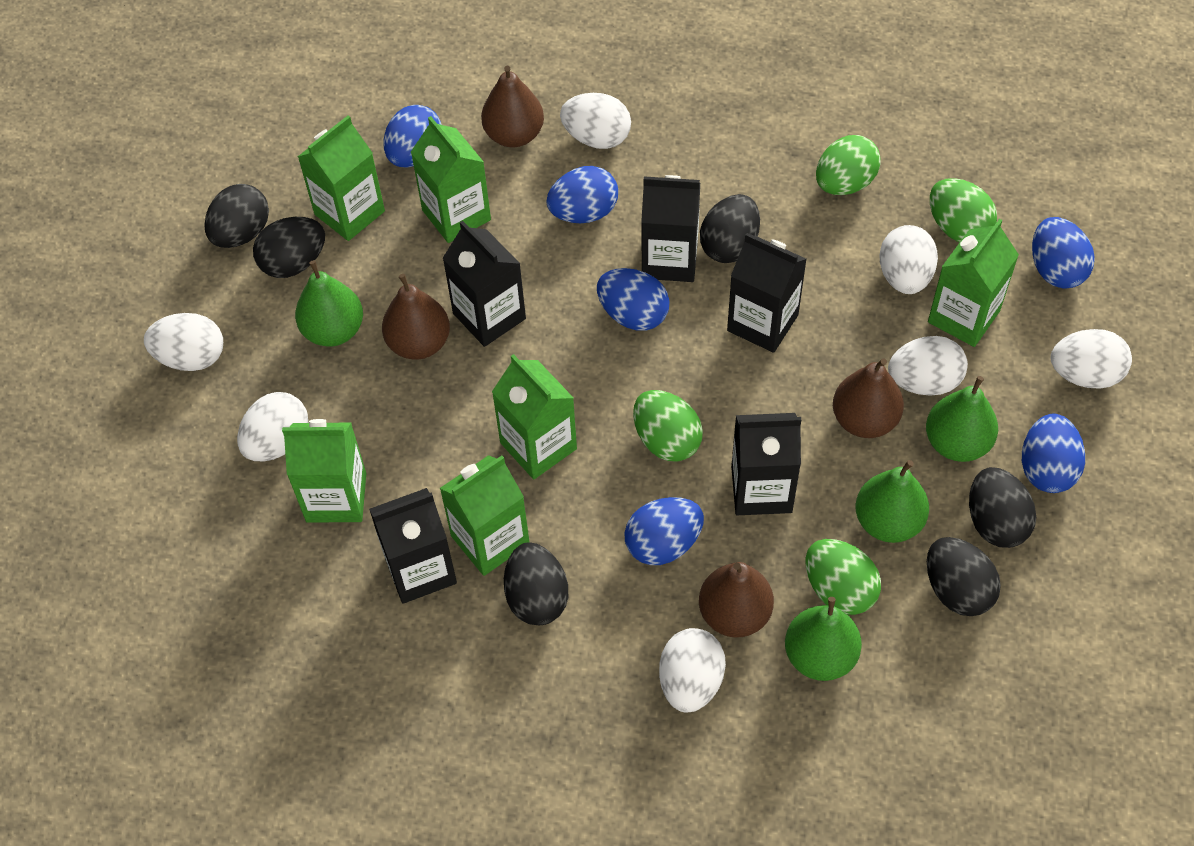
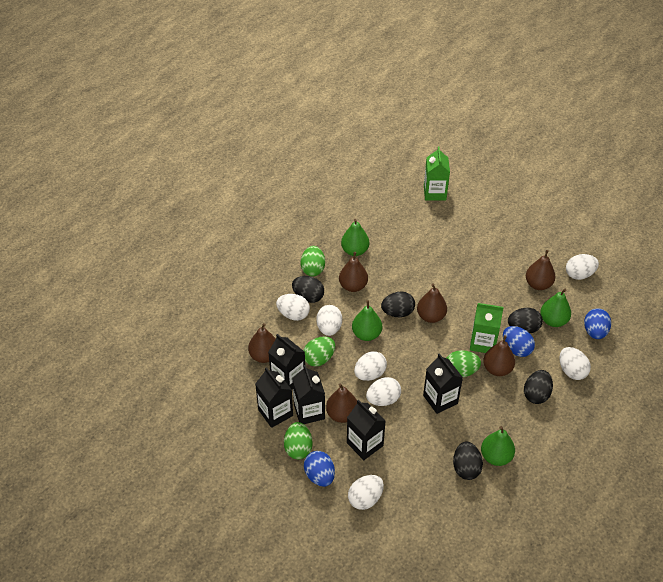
black egg: 6 -> 5
blue egg: 6 -> 3
brown pear: 4 -> 6
green carton: 6 -> 2

